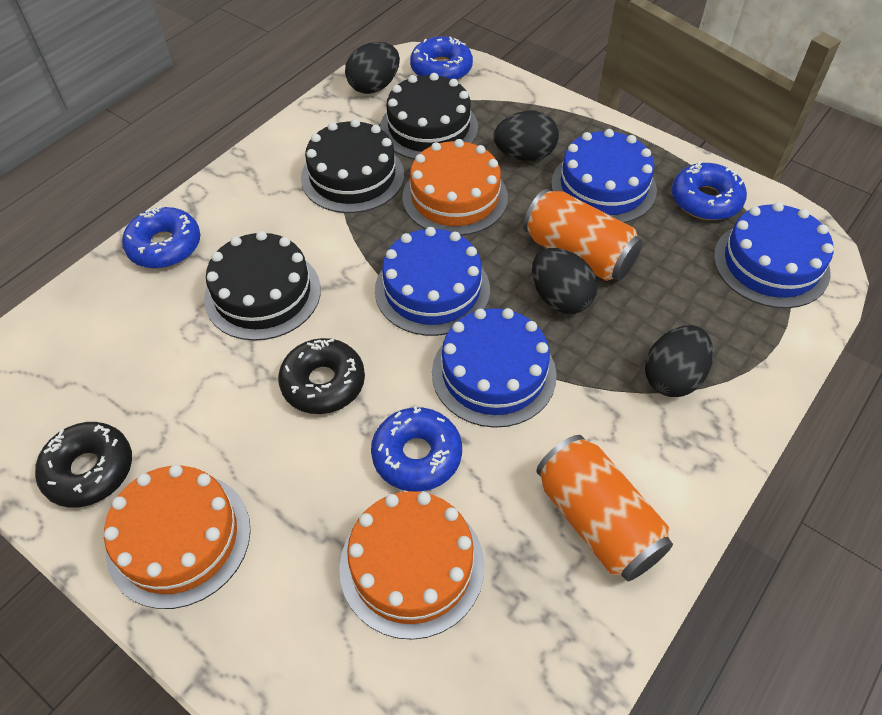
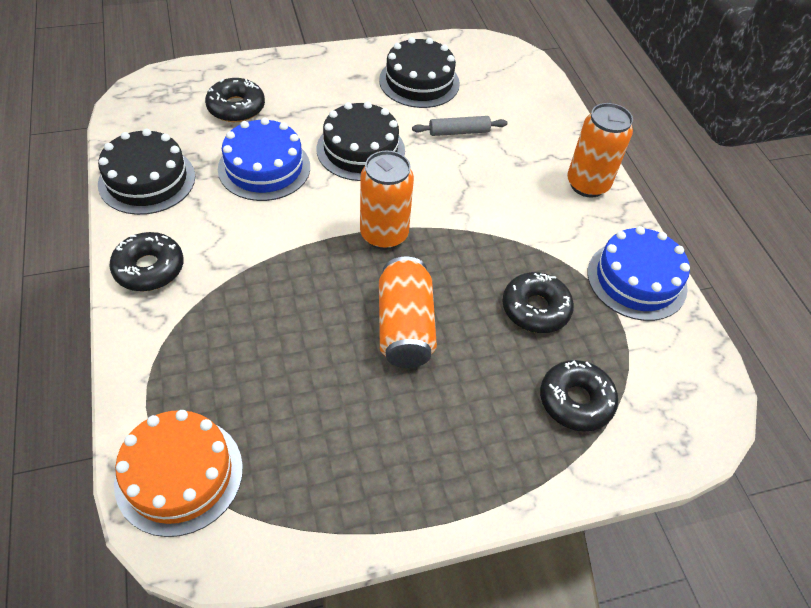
black donut: 2 -> 4
black egg: 4 -> 0
blue cake: 4 -> 2
blue donut: 4 -> 0
grey rolling pin: 0 -> 1
orange cake: 3 -> 1
orange can: 2 -> 3

